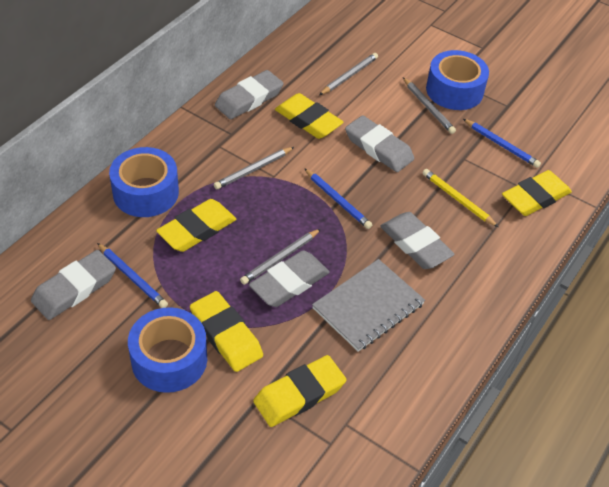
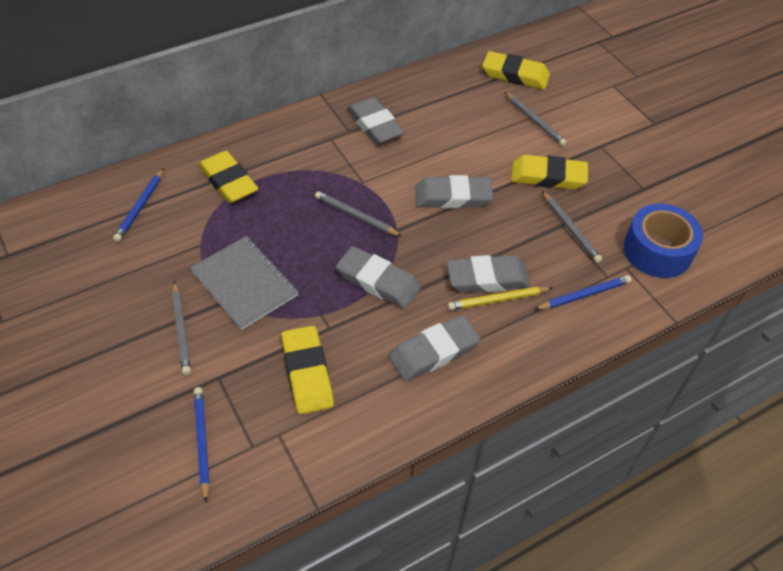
blue tape: 3 -> 1
yellow eraser: 5 -> 4

